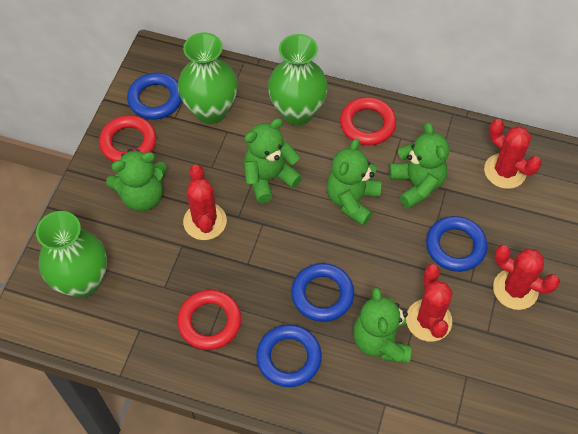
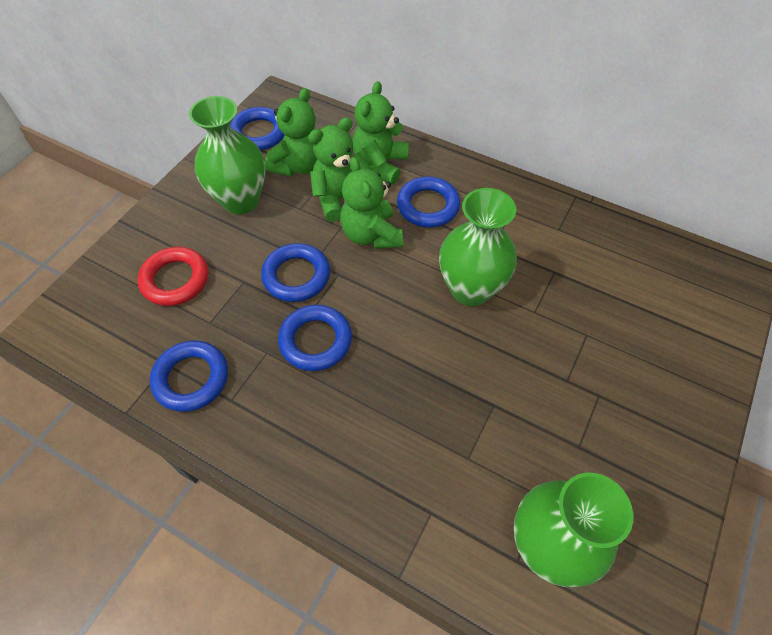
blue ring: 4 -> 5
green teddy bear: 5 -> 4
red cactus: 4 -> 0
red ring: 3 -> 1

